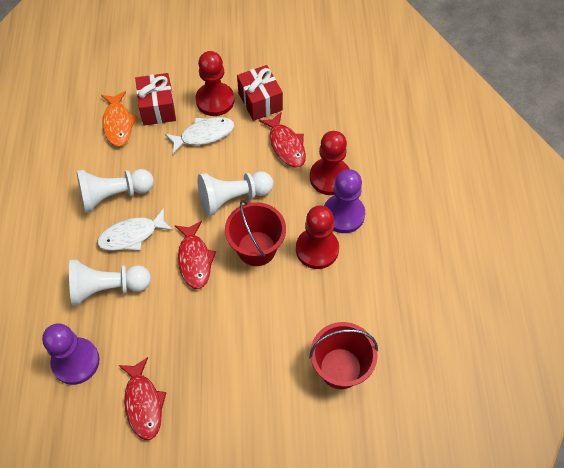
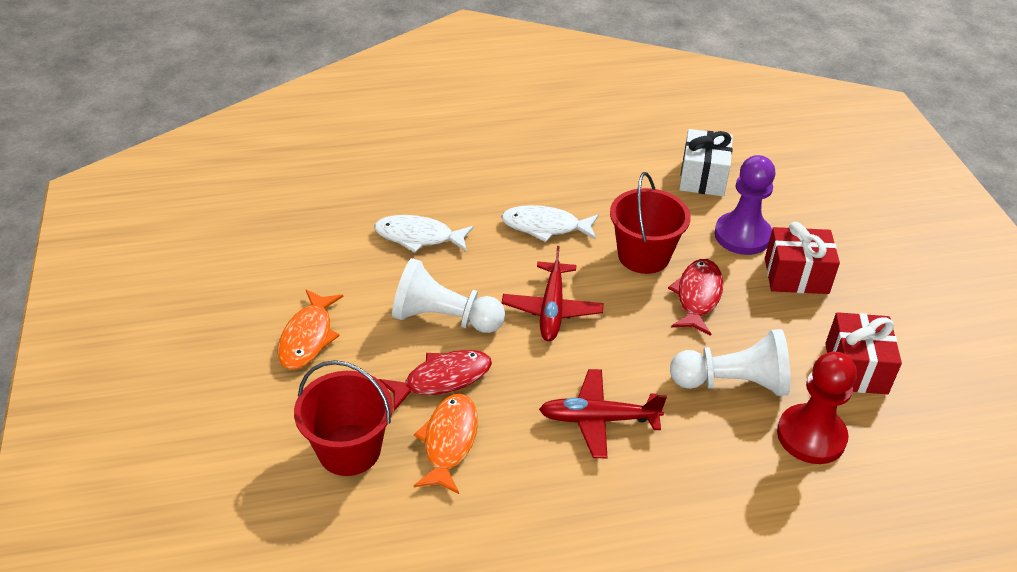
orange fish: 1 -> 2
purple pawn: 2 -> 1
red fish: 3 -> 2
red pawn: 3 -> 1
red plane: 0 -> 2
white gift: 0 -> 1
white pawn: 3 -> 2

